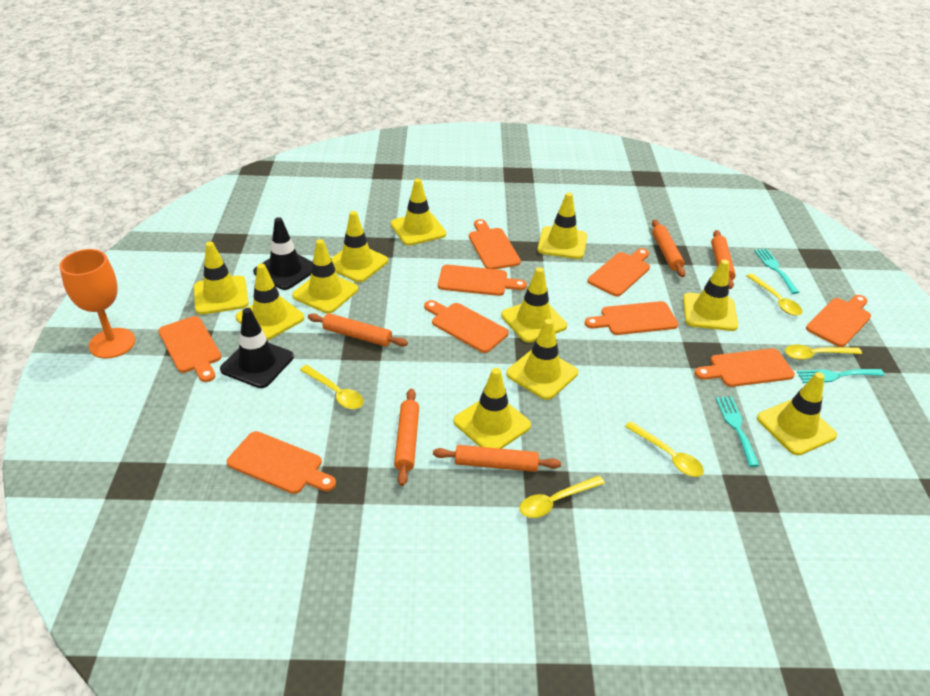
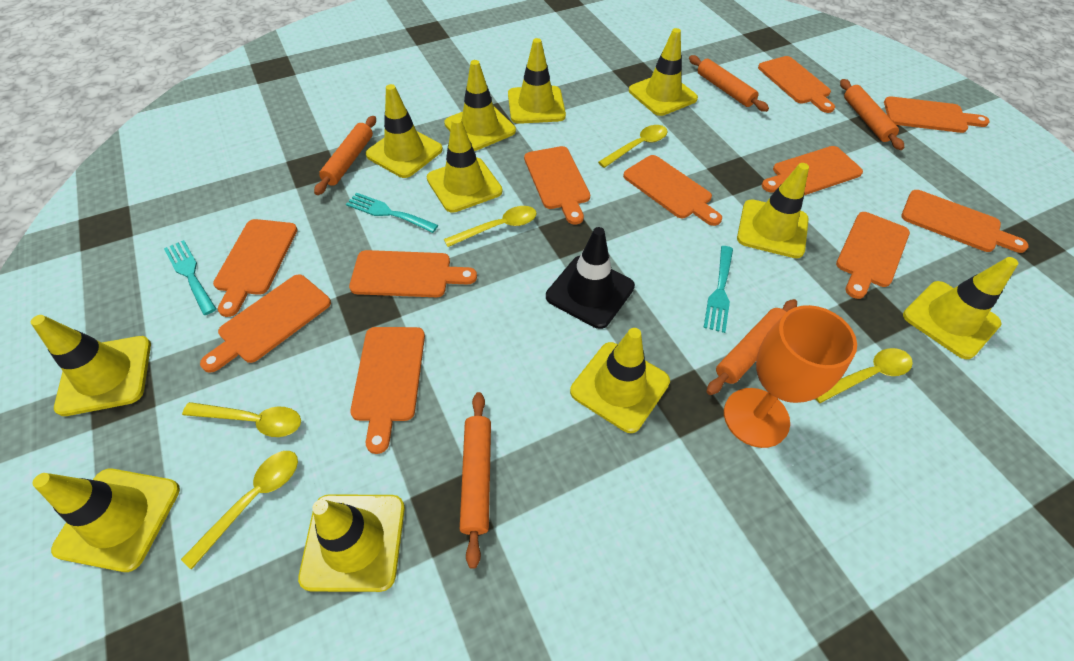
black traffic cone: 2 -> 1
orange cutting board: 9 -> 11

